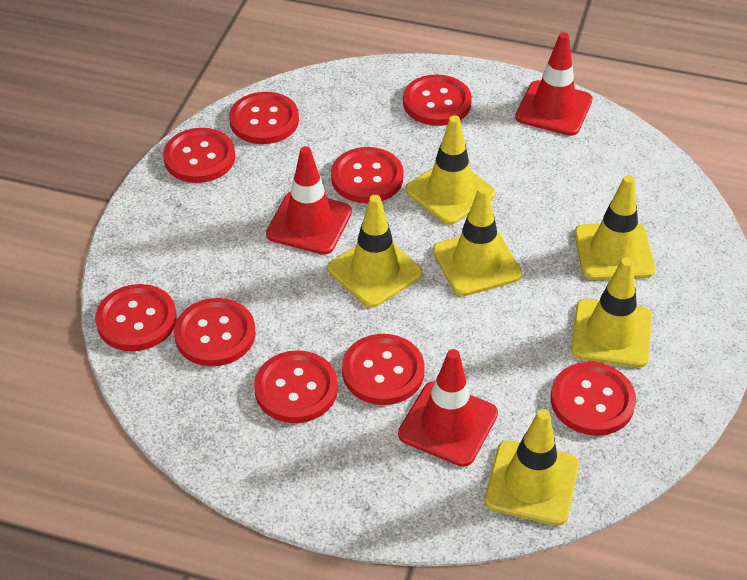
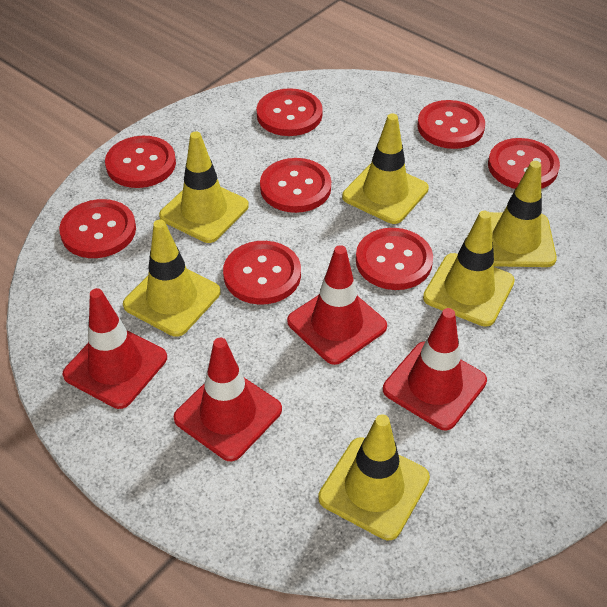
red button: 9 -> 8
red traffic cone: 3 -> 4

